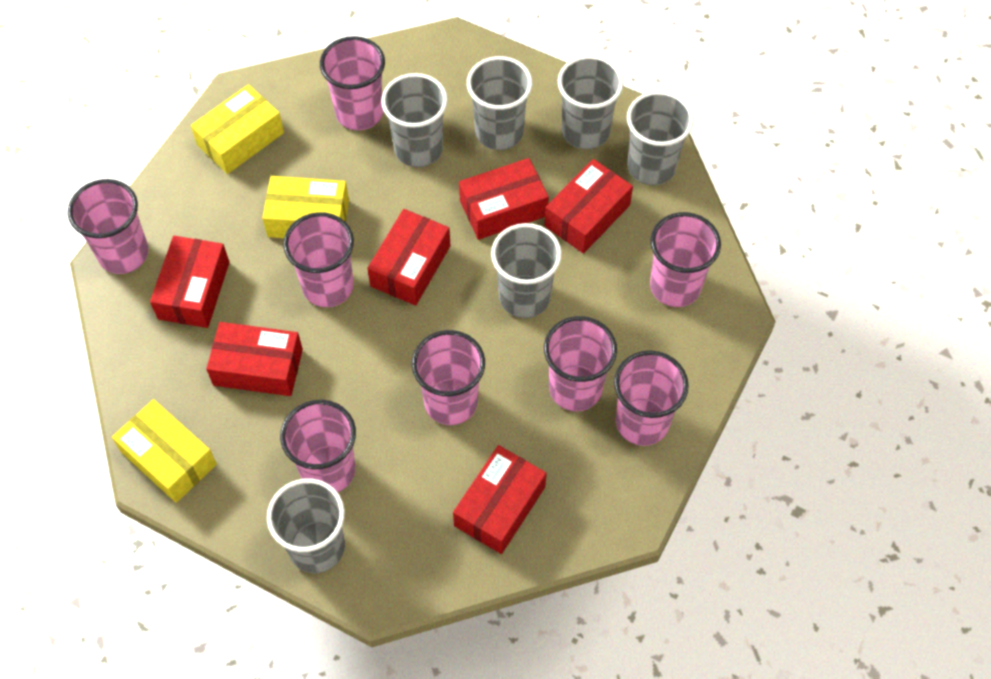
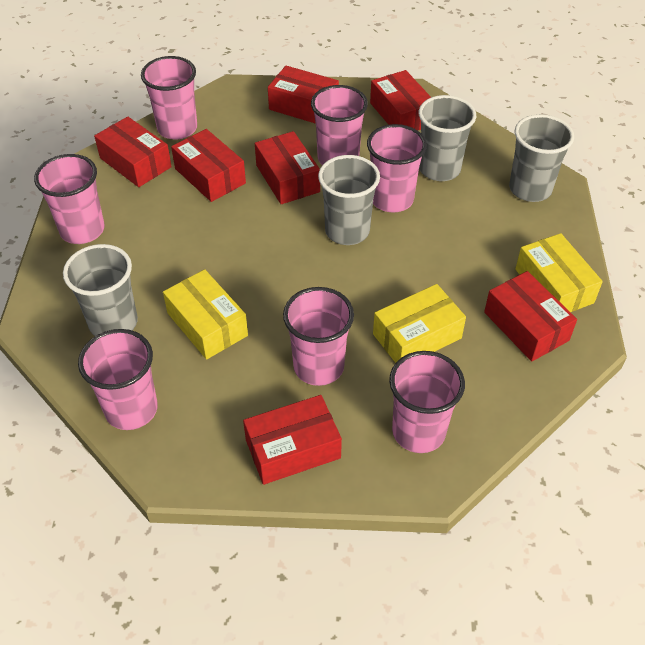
grey cup: 6 -> 4
pink cup: 8 -> 7
red box: 6 -> 7

